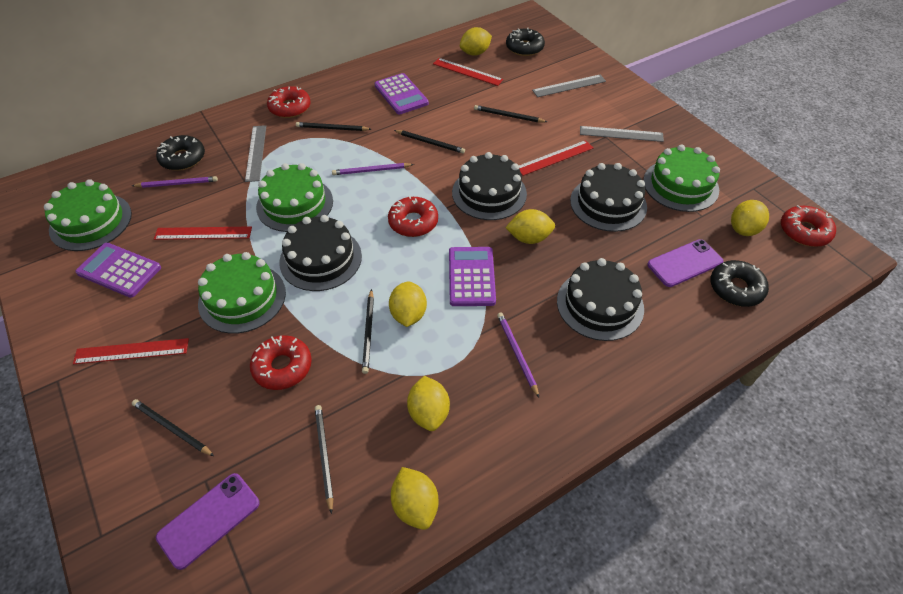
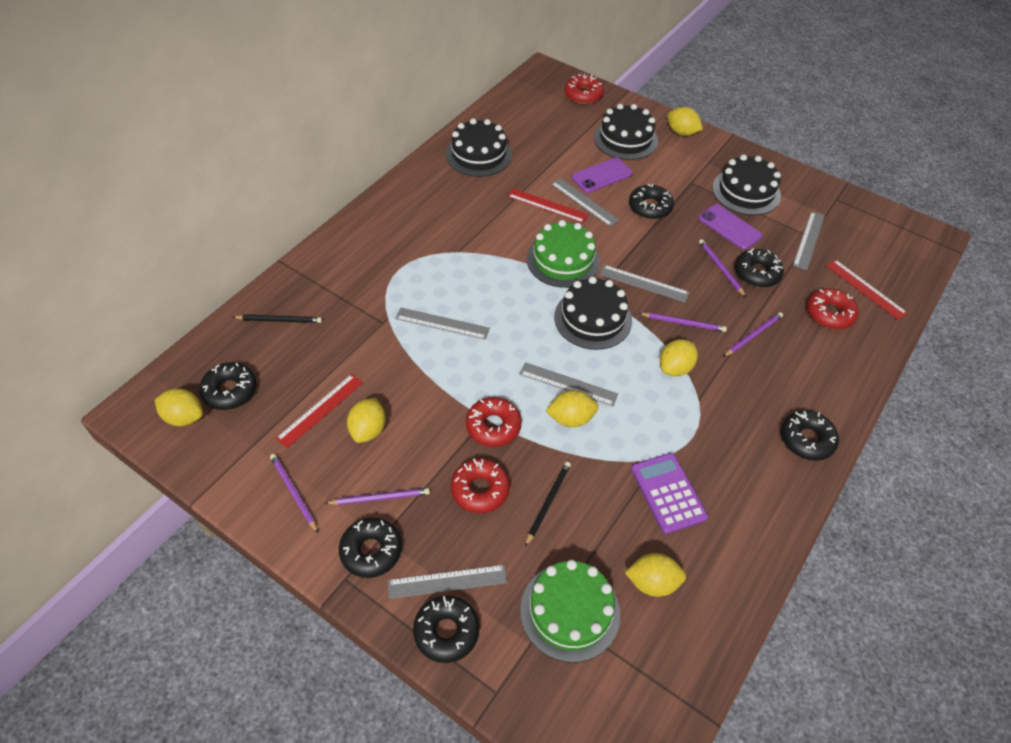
black donut: 3 -> 6
black pencil: 6 -> 2
green cake: 4 -> 2
grey ruler: 3 -> 6
purple calculator: 3 -> 1
purple pencil: 3 -> 5
red ruler: 4 -> 3

